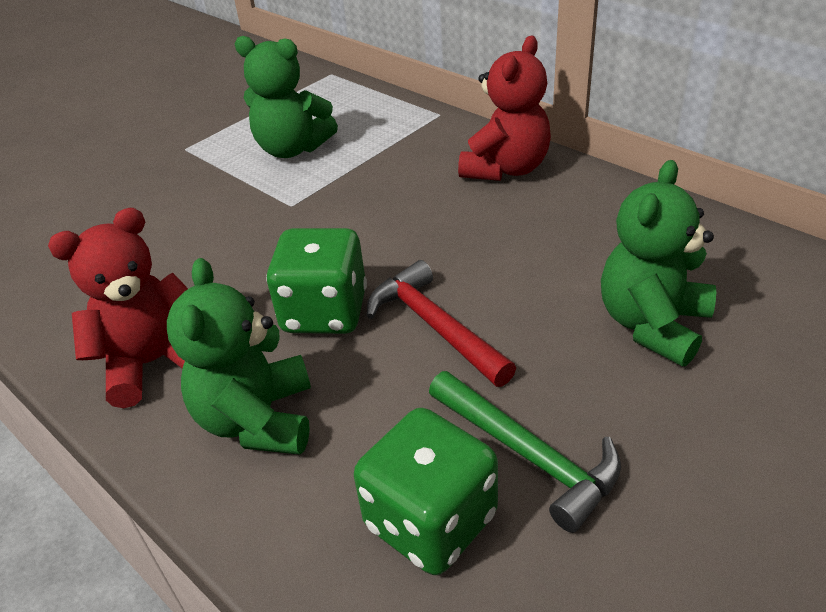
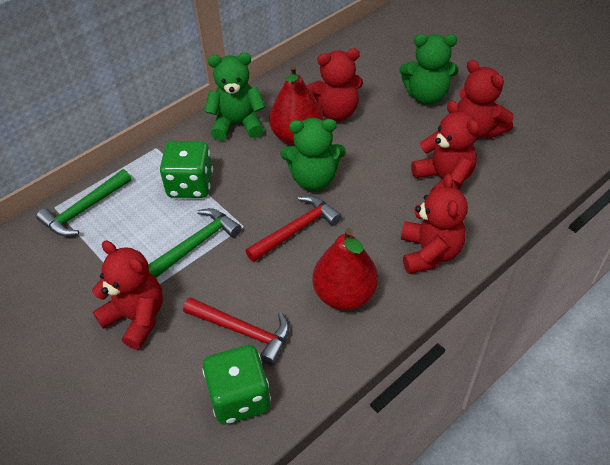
green hammer: 1 -> 2
red hammer: 1 -> 2
red pear: 0 -> 2
red teddy bear: 2 -> 5

